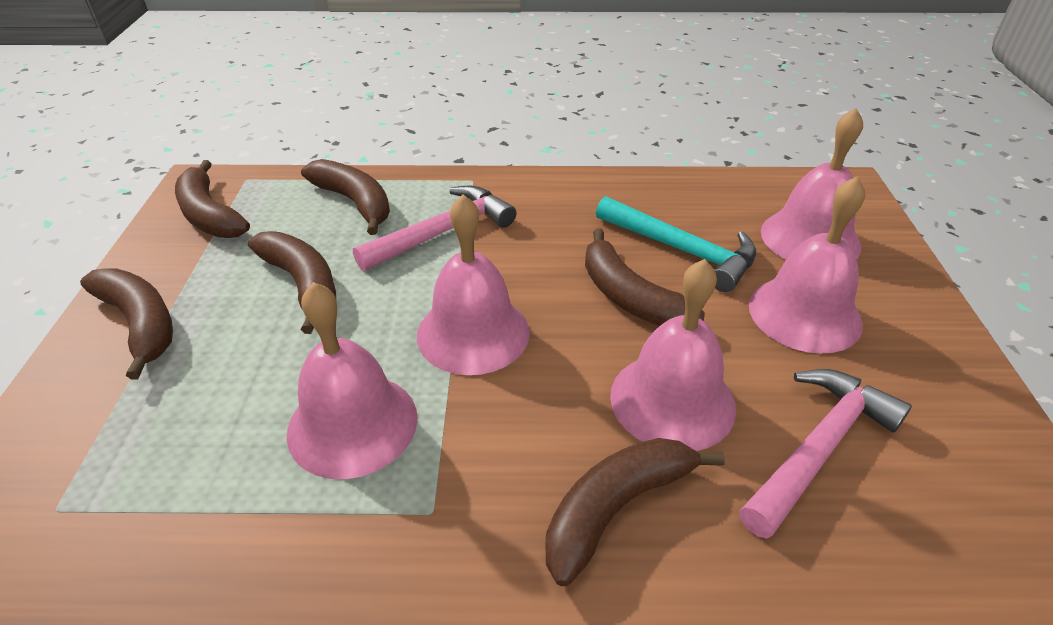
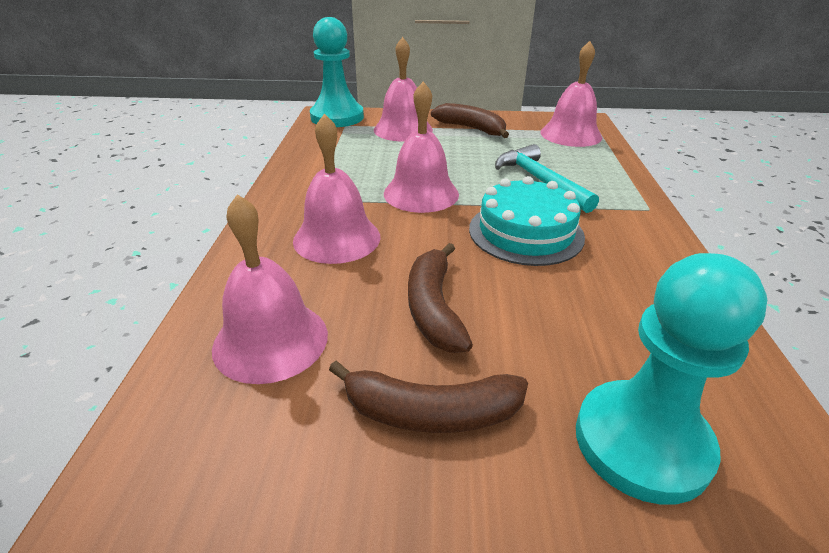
brown banana: 6 -> 3
pink hammer: 2 -> 0
turquoise cake: 0 -> 1
turquoise pawn: 0 -> 2

